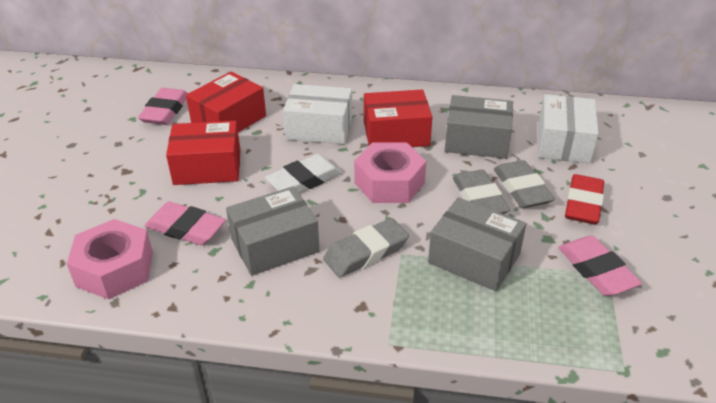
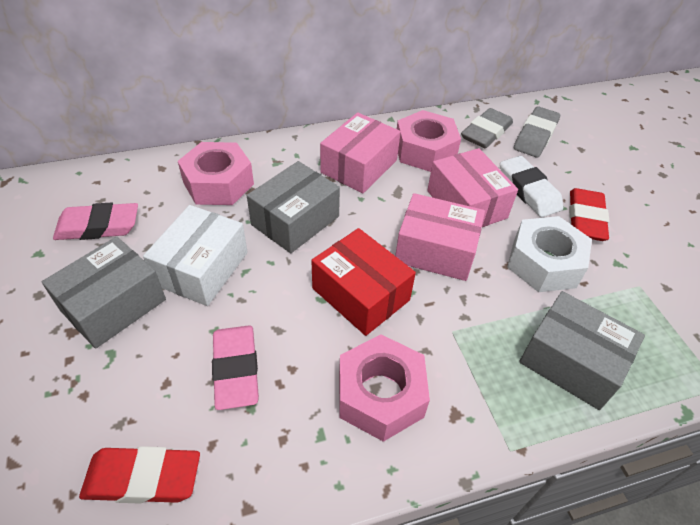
grey eraser: 3 -> 2
pink box: 0 -> 3
pink eraser: 3 -> 2
pink nut: 2 -> 3
red box: 3 -> 1
red eraser: 1 -> 2
white box: 2 -> 1
white nut: 0 -> 1

